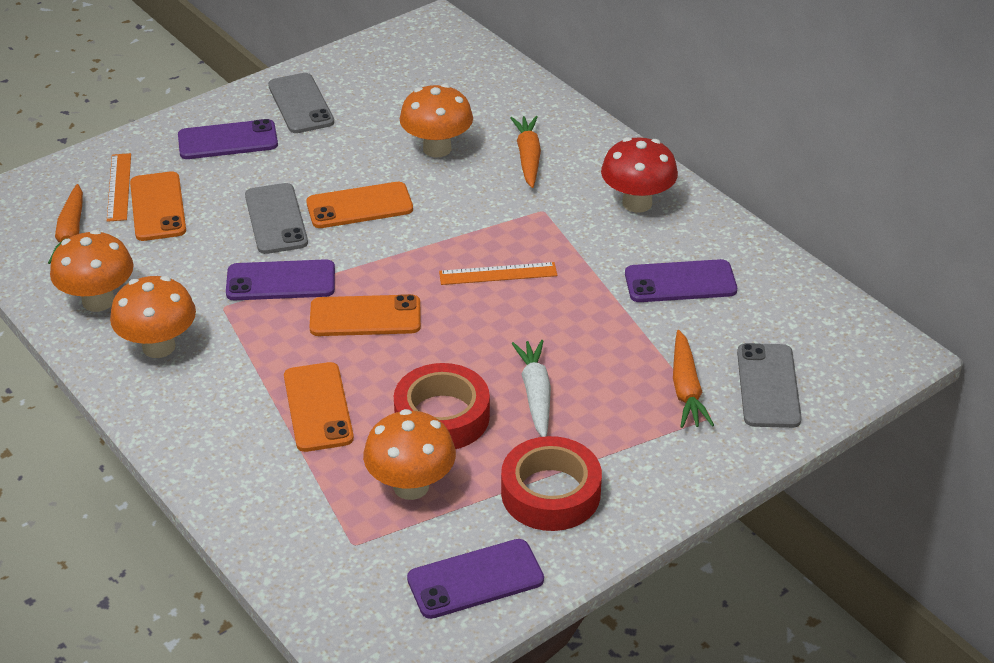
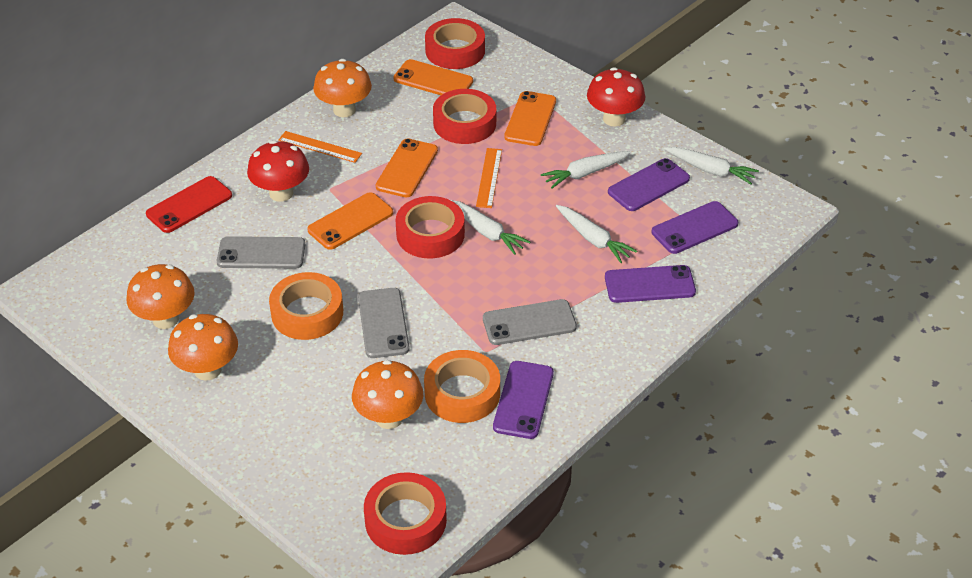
orange carrot: 3 -> 0
orange tape: 0 -> 2
red mushroom: 1 -> 2
red phone: 0 -> 1
red tape: 2 -> 4
white carrot: 1 -> 4

